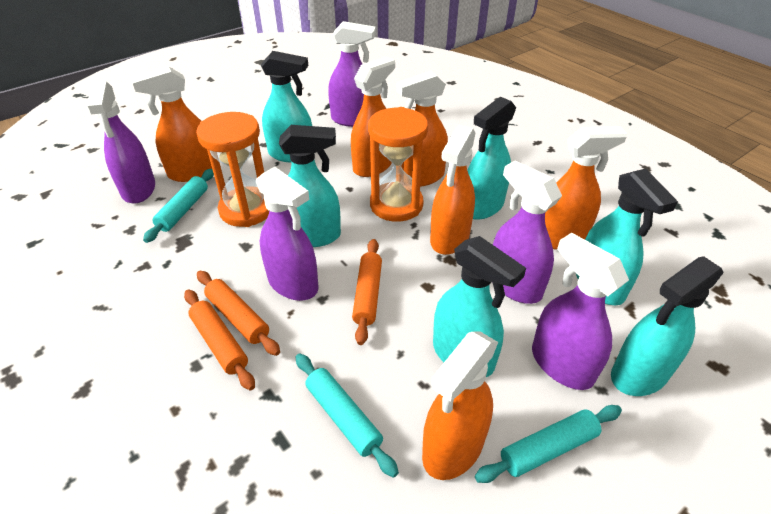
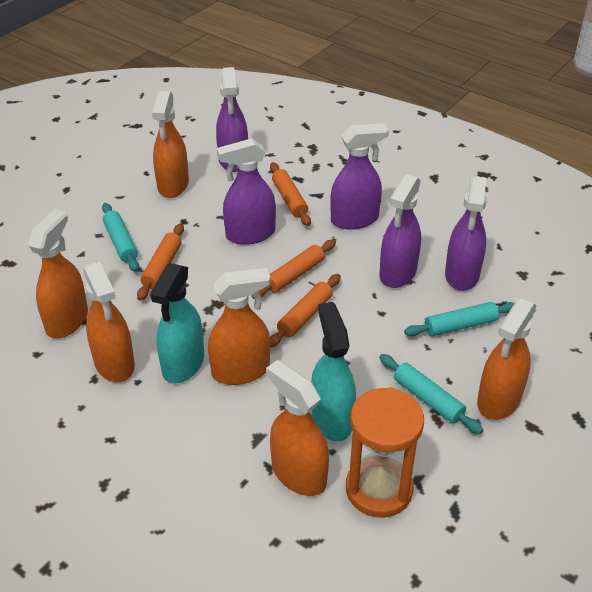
orange hourglass: 2 -> 1
orange rolling pin: 3 -> 4
turquoise spray bottle: 6 -> 2

